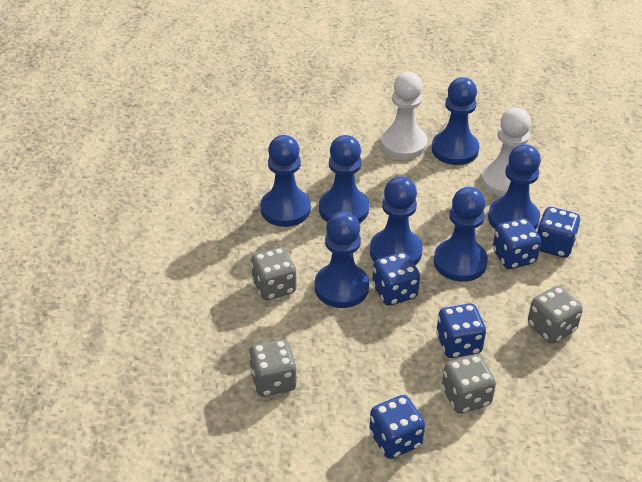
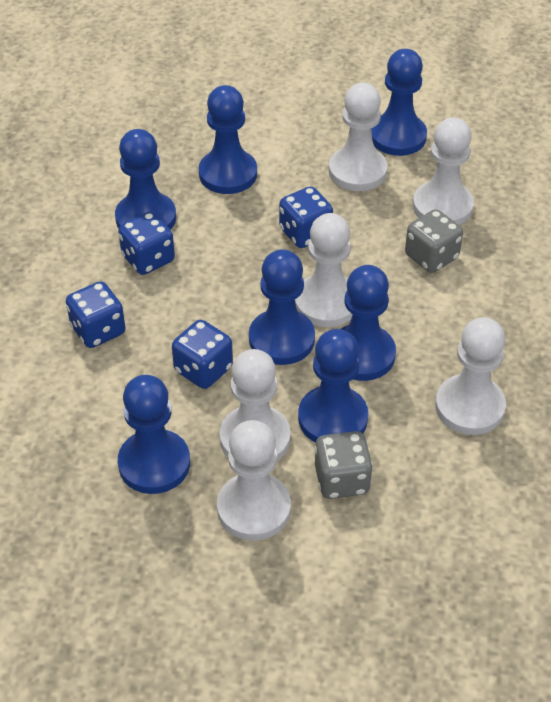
blue dice: 5 -> 4
grey dice: 4 -> 2
white pawn: 2 -> 6

